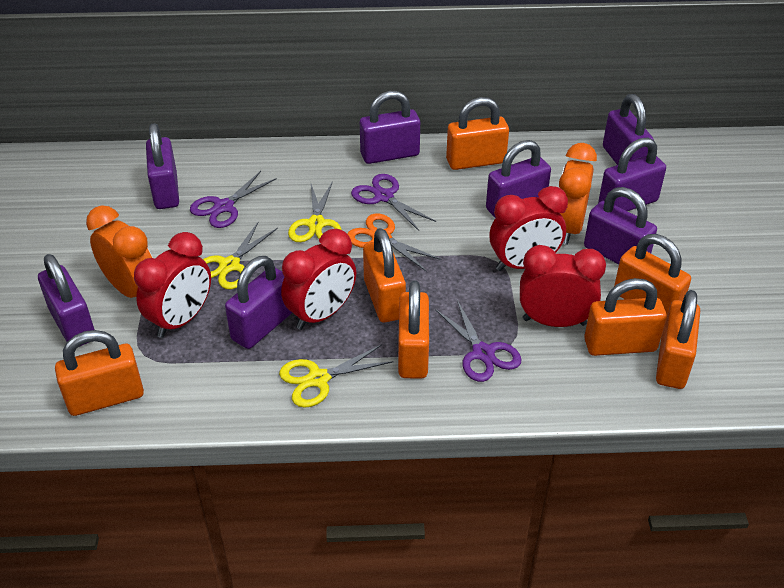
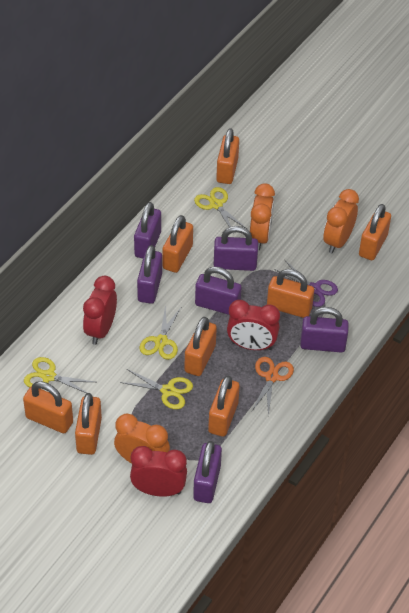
orange clock: 2 -> 3
orange padlock: 7 -> 8
purple padlock: 8 -> 6
purple scissors: 3 -> 1
red clock: 4 -> 3
yellow scissors: 3 -> 4

